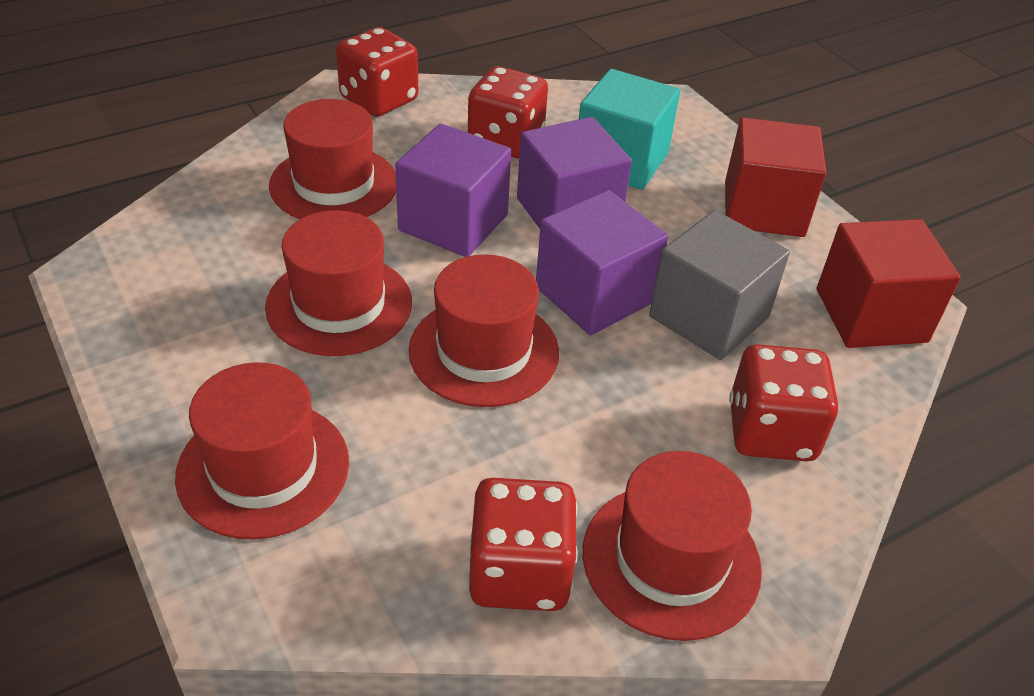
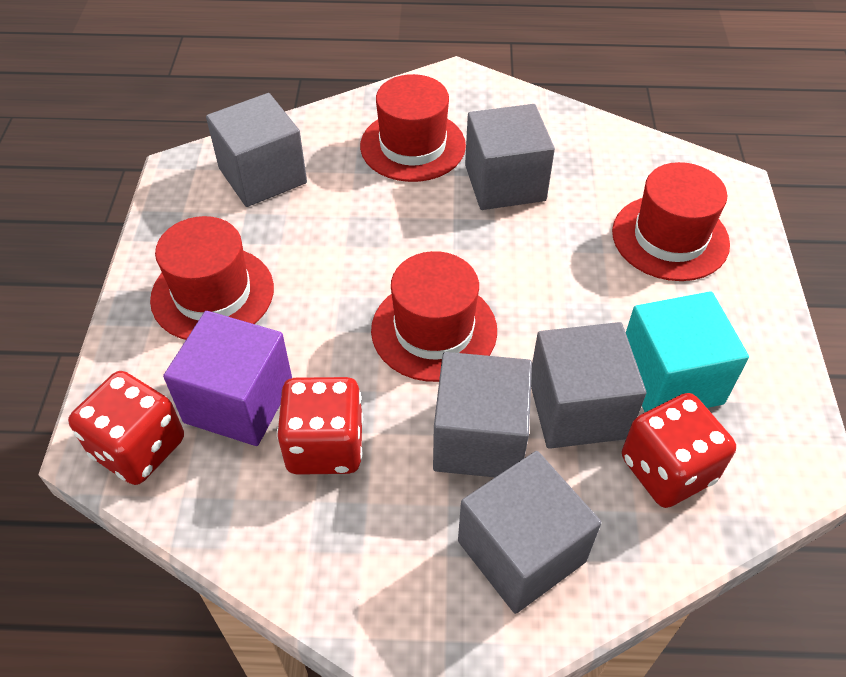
grey cube: 1 -> 5
purple cube: 3 -> 1
red cube: 2 -> 0
red dice: 4 -> 3
red hat: 5 -> 4

